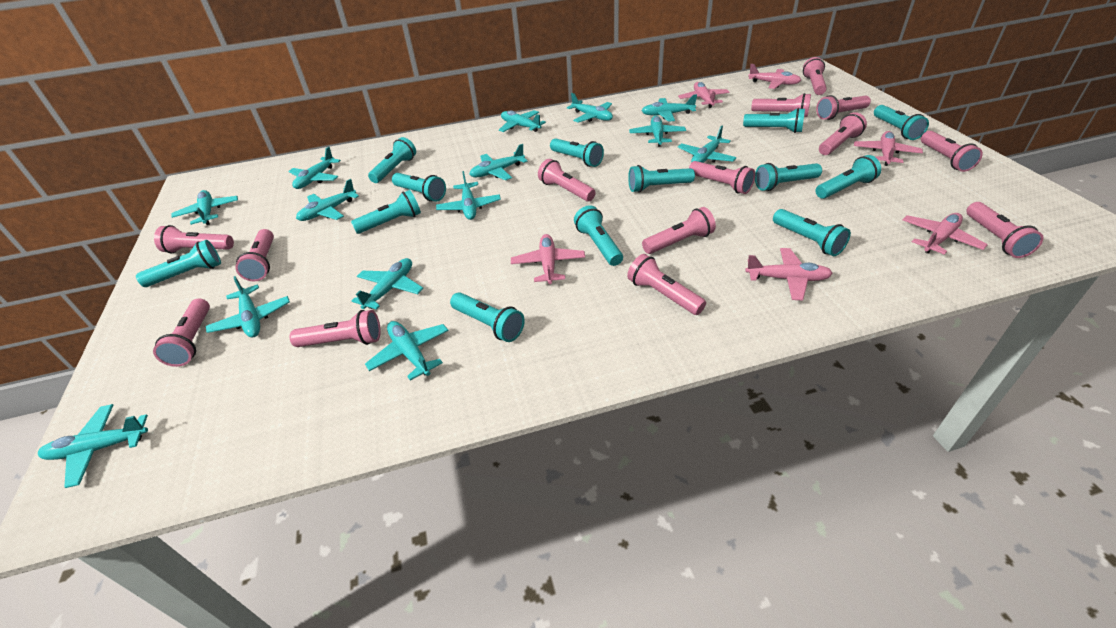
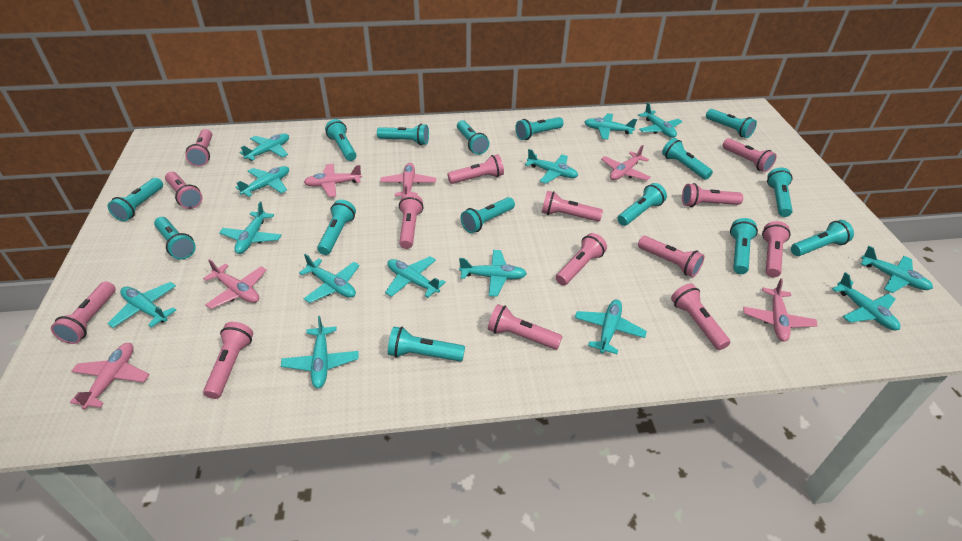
turquoise flashlight: 13 -> 15

